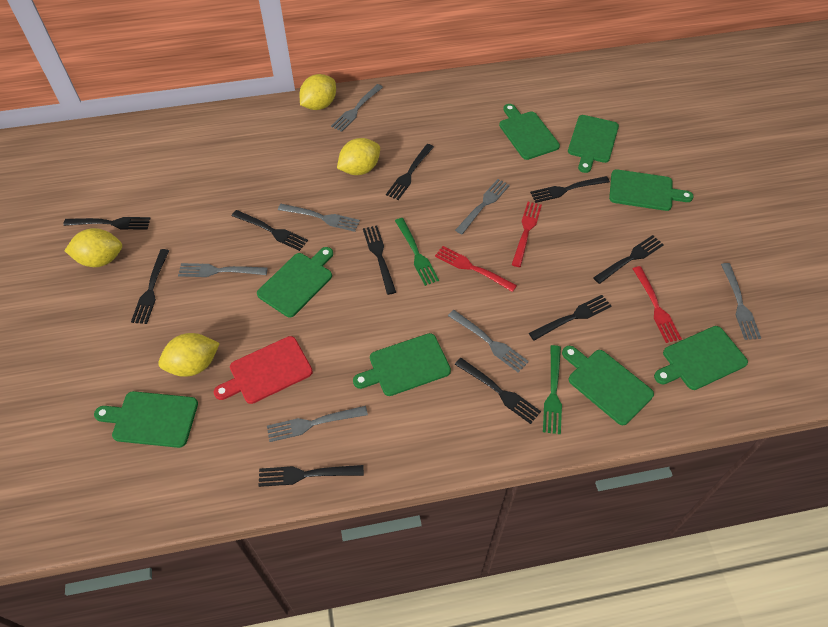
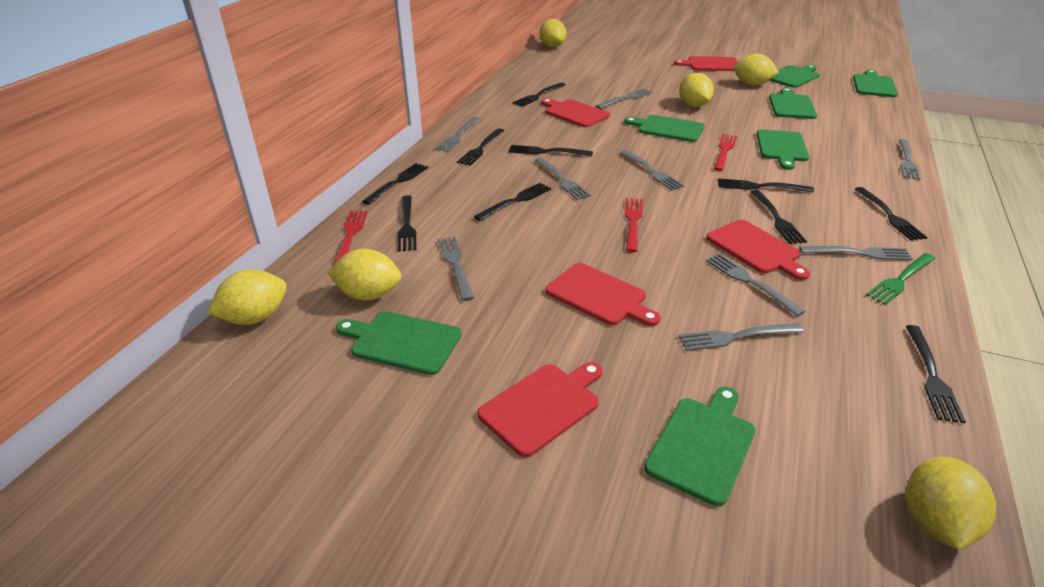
green cutting board: 8 -> 7
green fork: 2 -> 1
grey fork: 7 -> 9
red cutting board: 1 -> 5
yellow lemon: 4 -> 6

